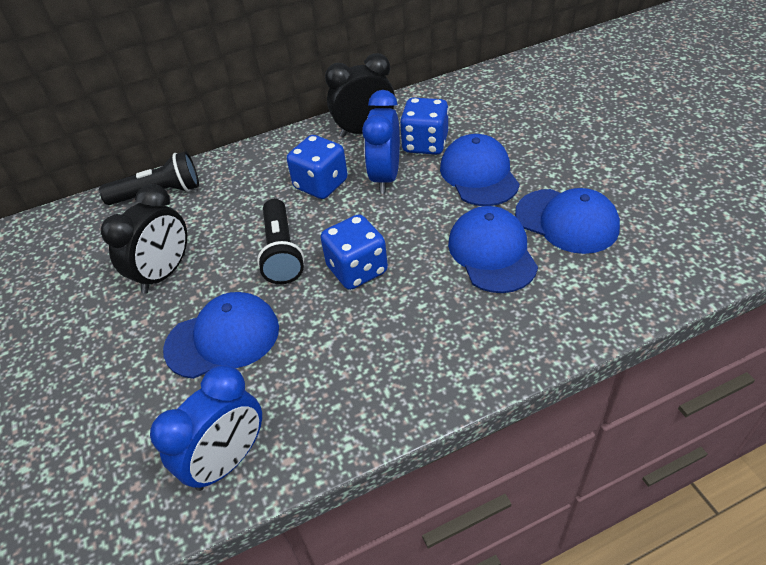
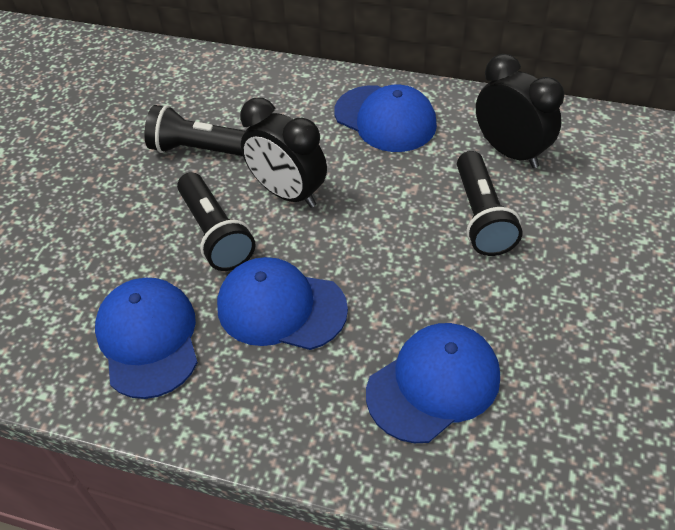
black flashlight: 2 -> 3
blue clock: 2 -> 0
blue dice: 3 -> 0

